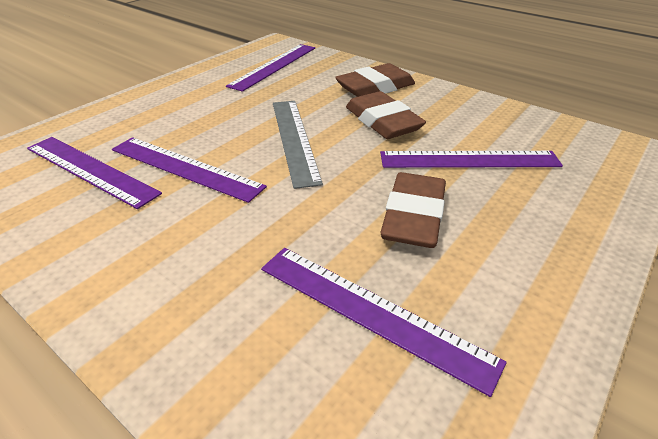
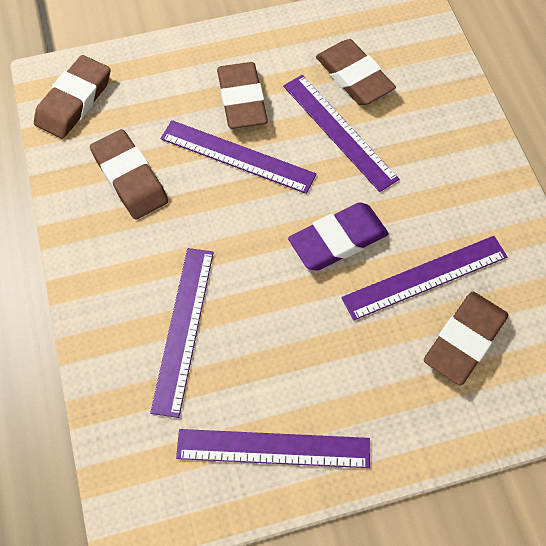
brown eraser: 3 -> 5
grey ruler: 1 -> 0
purple eraser: 0 -> 1

